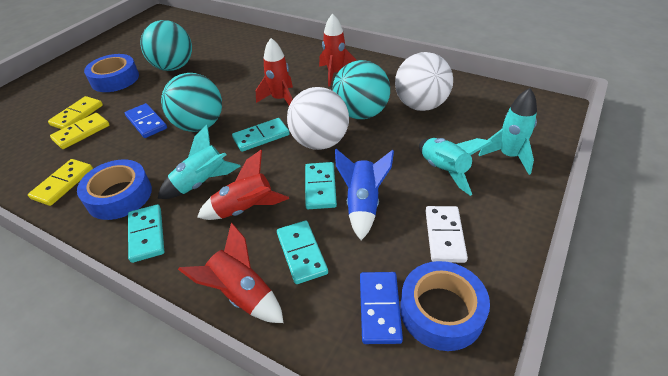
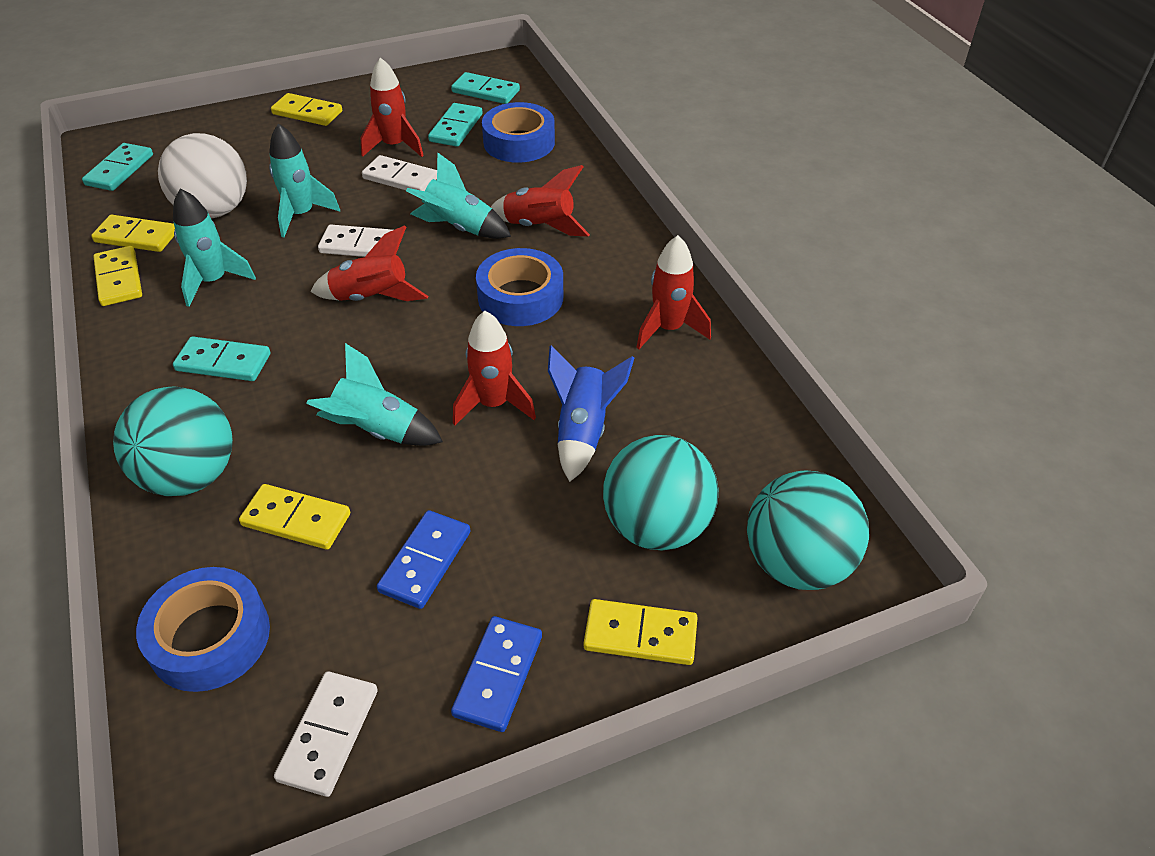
red rocket: 4 -> 5
turquoise rocket: 3 -> 4
white ball: 2 -> 1
white domino: 1 -> 3
yellow domino: 3 -> 5

